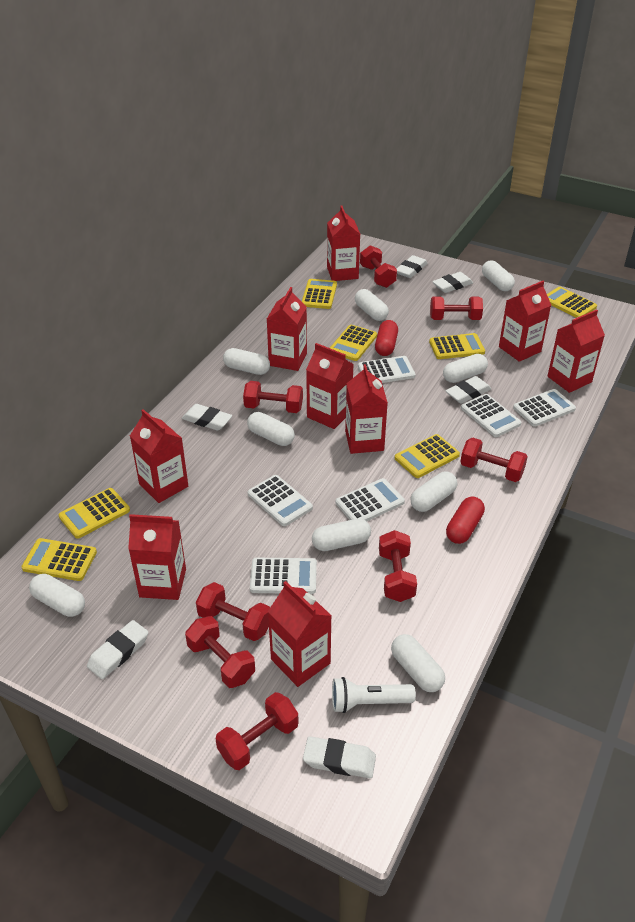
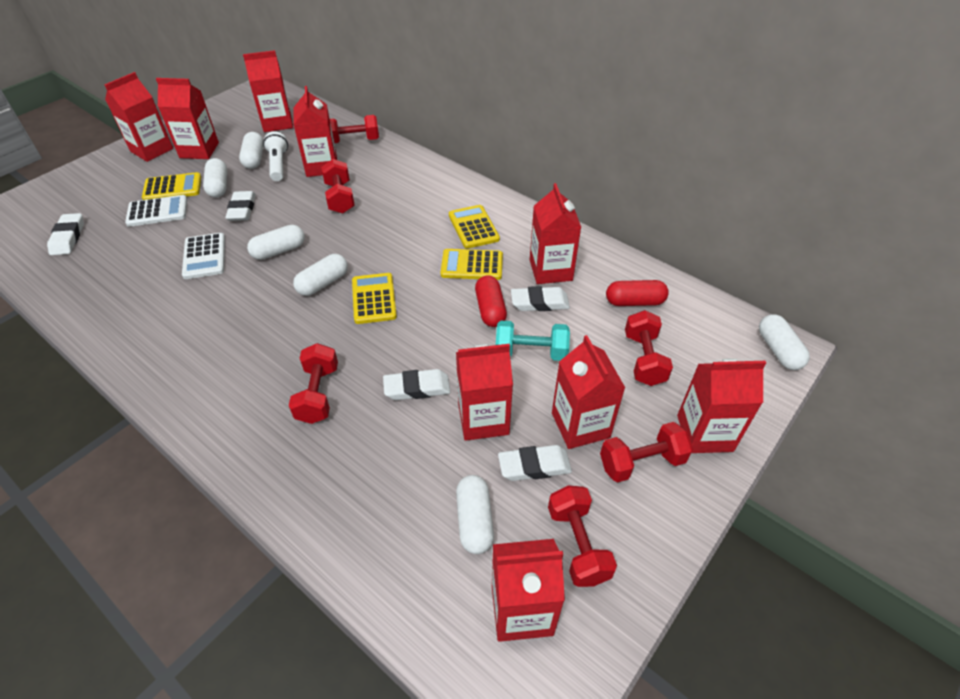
red dumbbell: 8 -> 6
turquoise dumbbell: 0 -> 1
white calculator: 6 -> 2
white capsule: 9 -> 6
white eraser: 6 -> 5
yellow calculator: 7 -> 4

